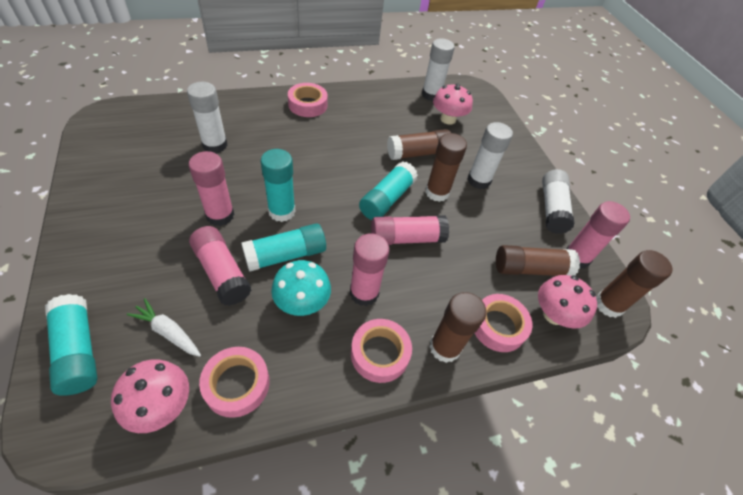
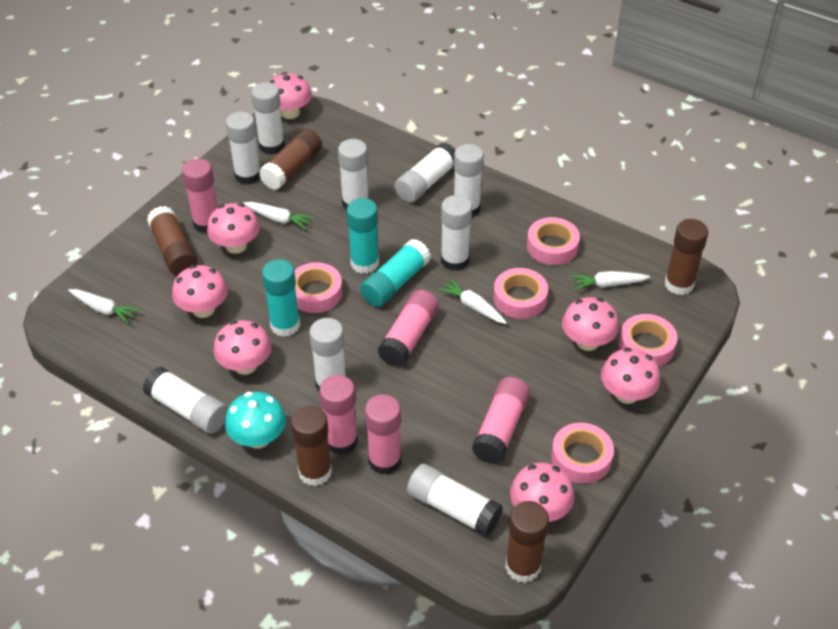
pink mushroom: 3 -> 7
pink tape: 4 -> 5
turquoise glue stick: 4 -> 3
white carrot: 1 -> 4
white glue stick: 4 -> 9

